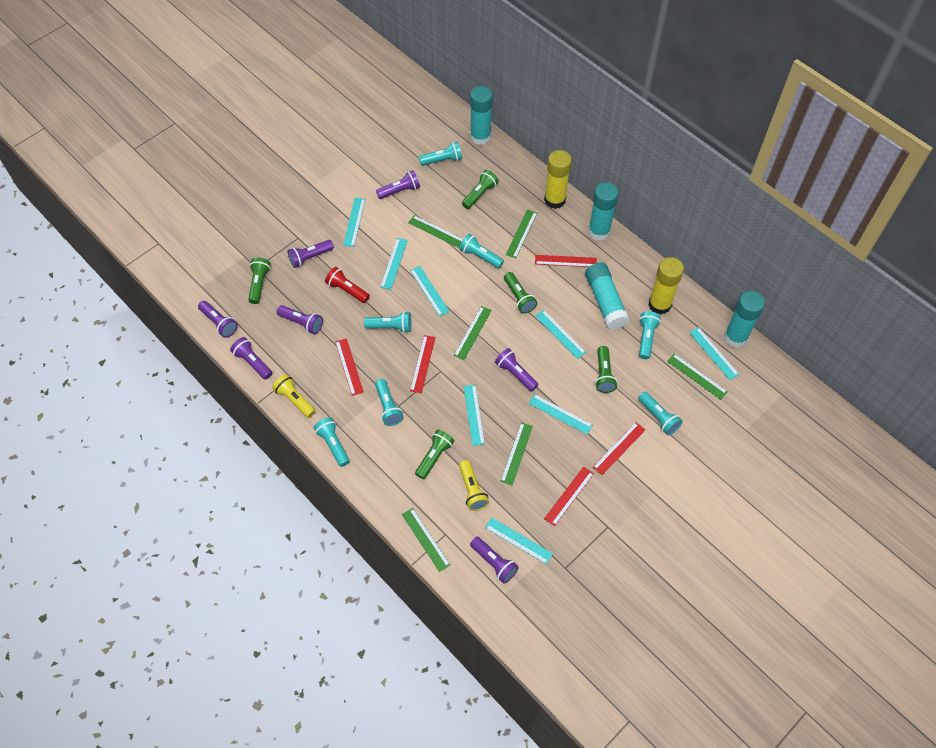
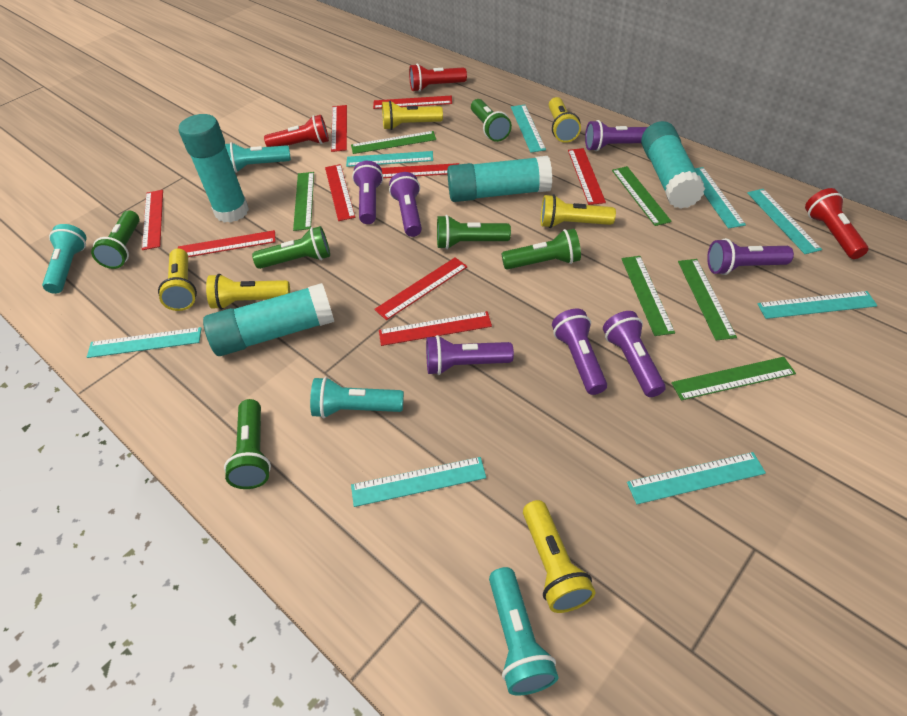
green flashlight: 5 -> 6
red flashlight: 1 -> 3
red ruler: 5 -> 9
turquoise flashlight: 7 -> 4
yellow flashlight: 2 -> 6
yellow glue stick: 2 -> 0

